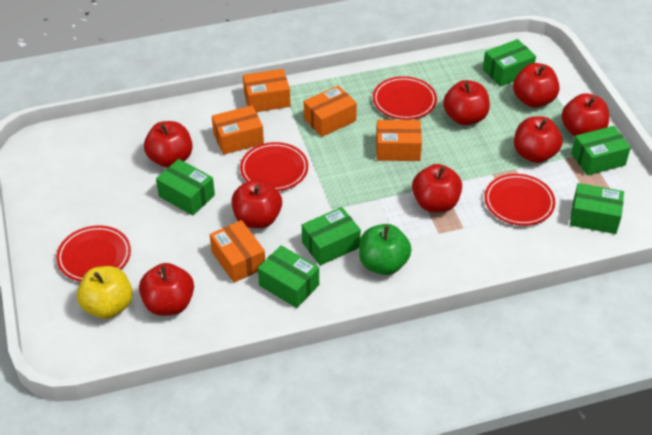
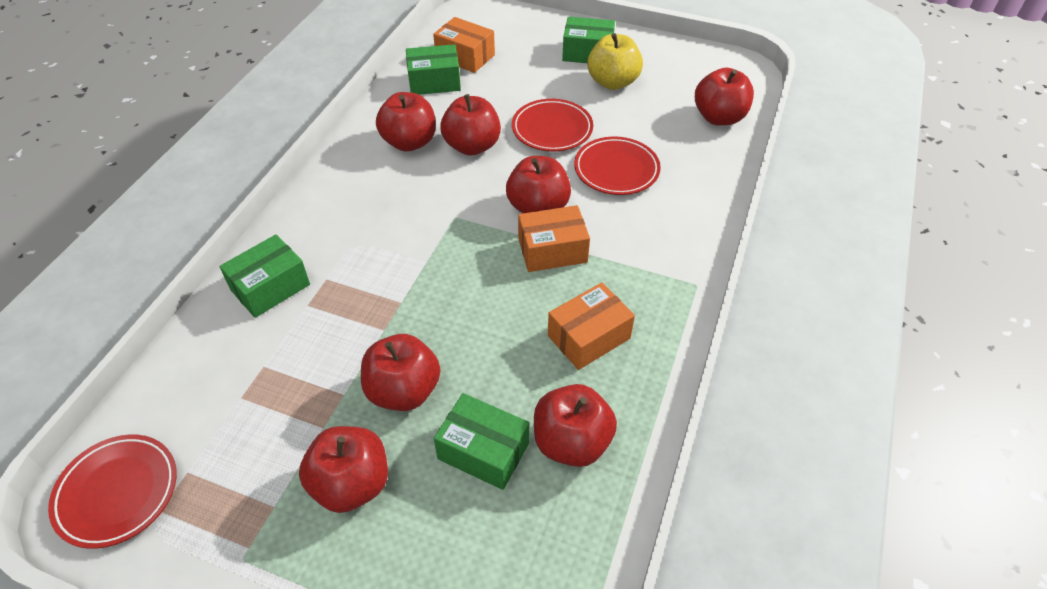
green apple: 1 -> 0
green box: 6 -> 4
orange box: 5 -> 3
red apple: 8 -> 7
red plate: 4 -> 3

